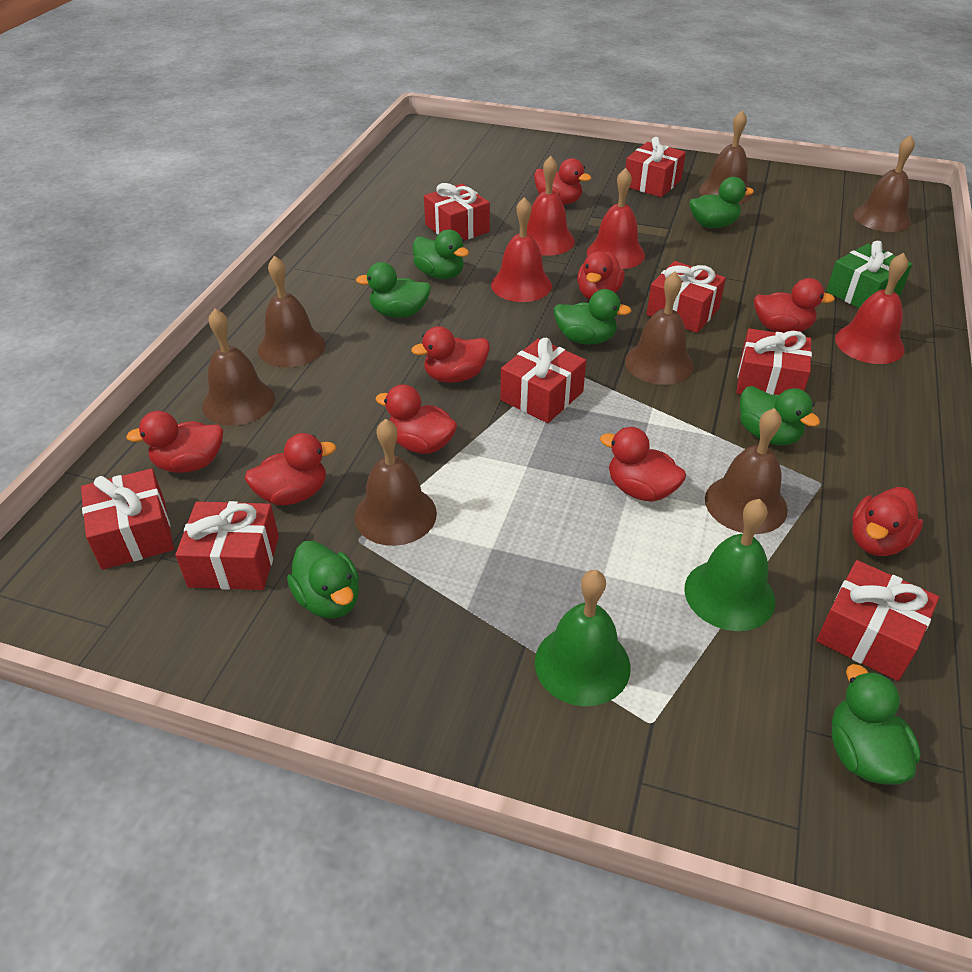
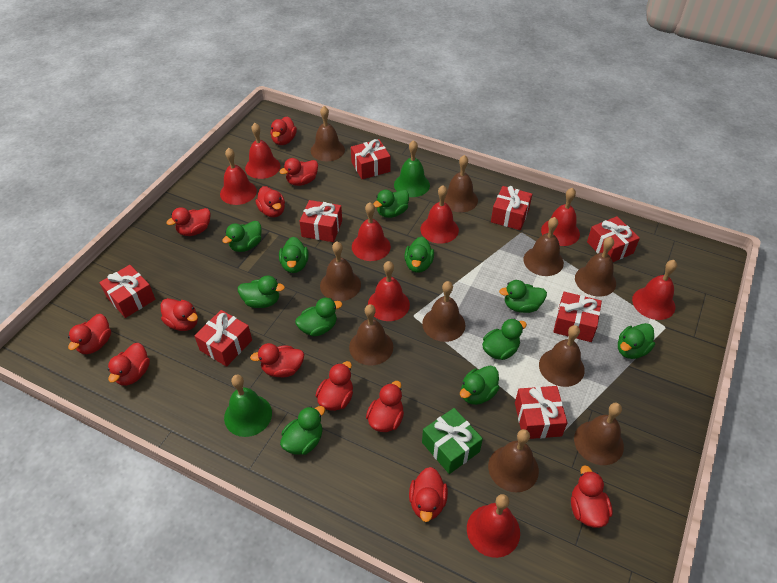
brown bell: 7 -> 10
green duck: 7 -> 11
red bell: 4 -> 8
red duck: 9 -> 12

